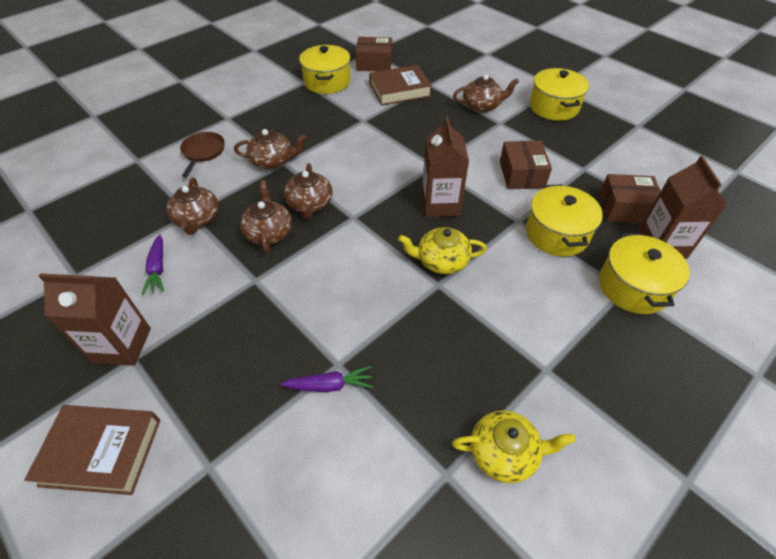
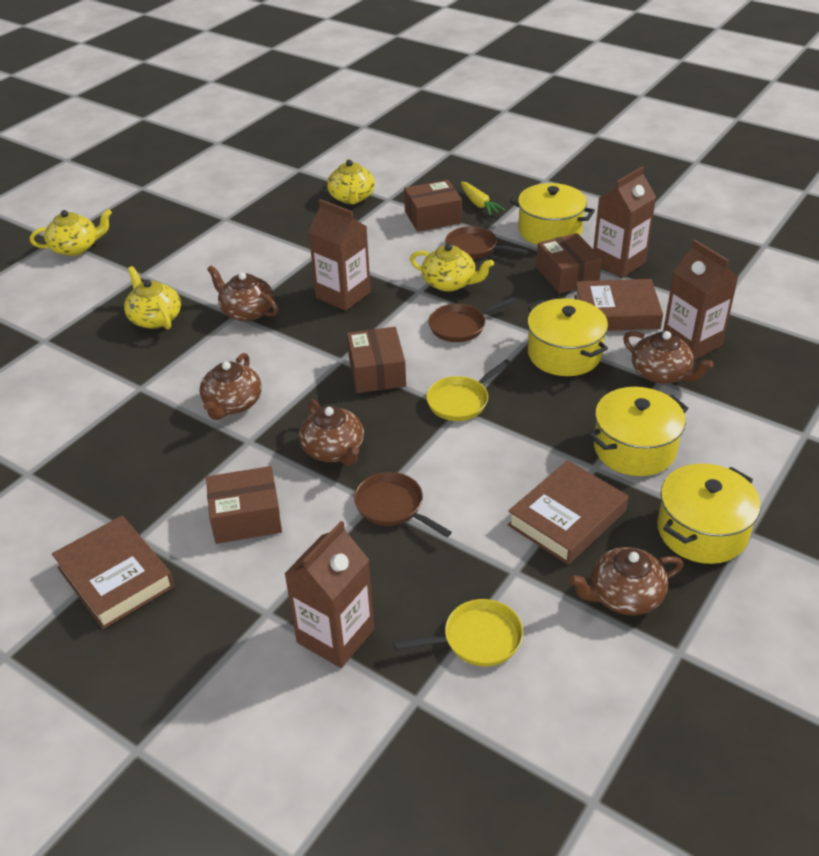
brown book: 2 -> 3
brown box: 3 -> 4
brown carton: 3 -> 4
brown pan: 1 -> 3
purple carrot: 2 -> 0
yellow carrot: 0 -> 1
yellow pan: 0 -> 2
yellow teapot: 2 -> 4

